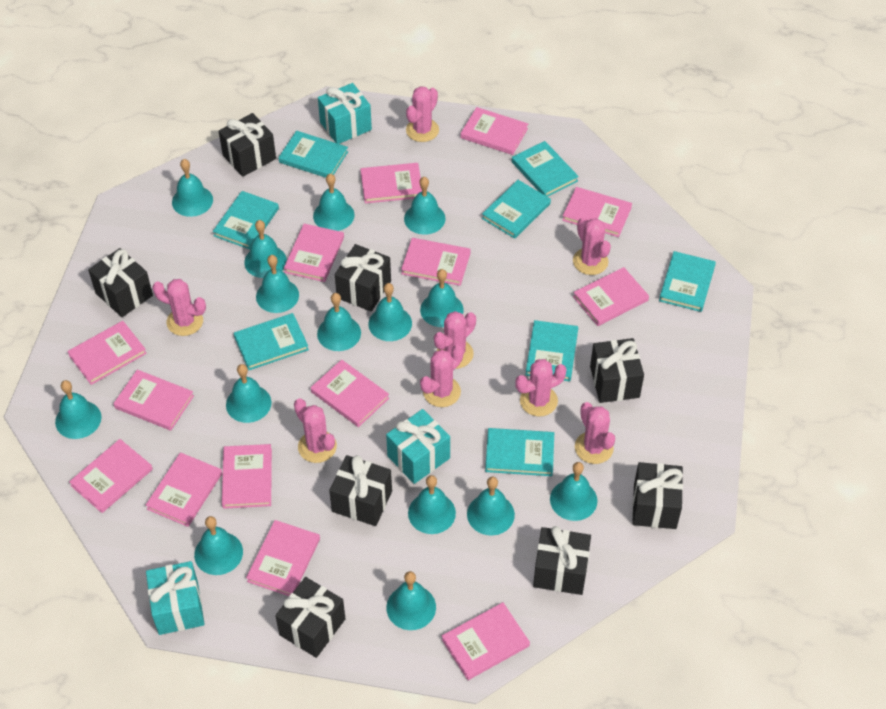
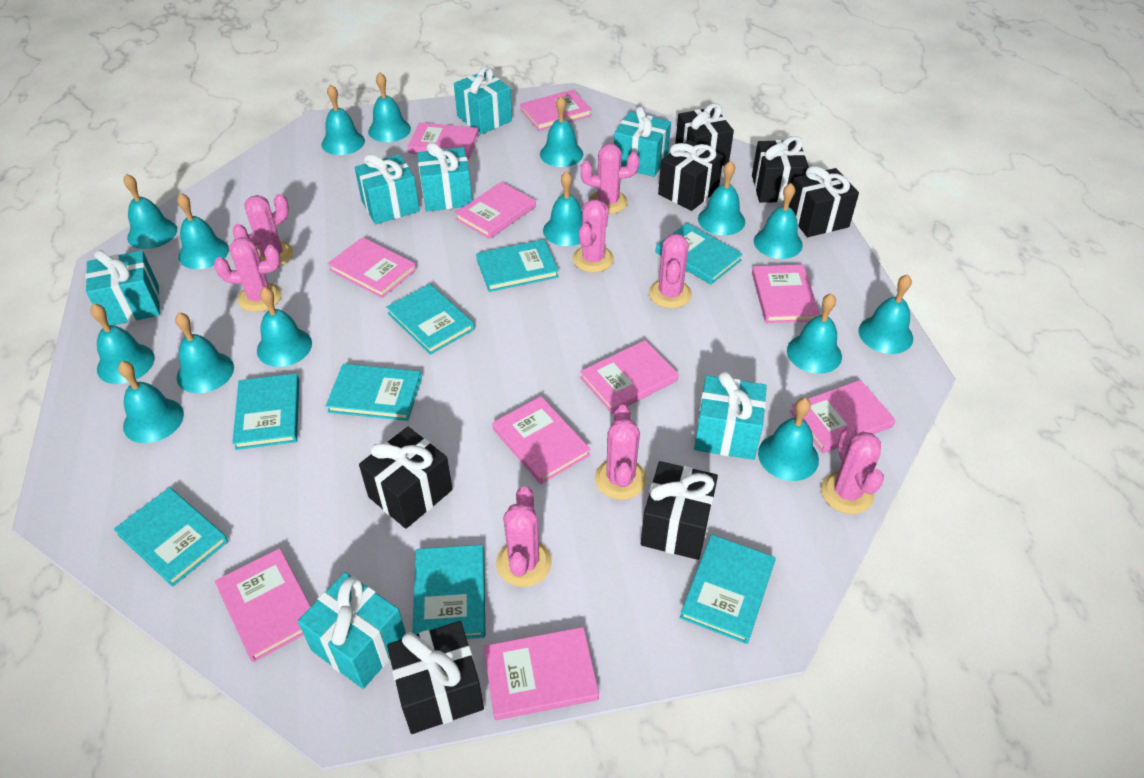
black gift: 8 -> 7
pink book: 14 -> 10
turquoise gift: 3 -> 7

